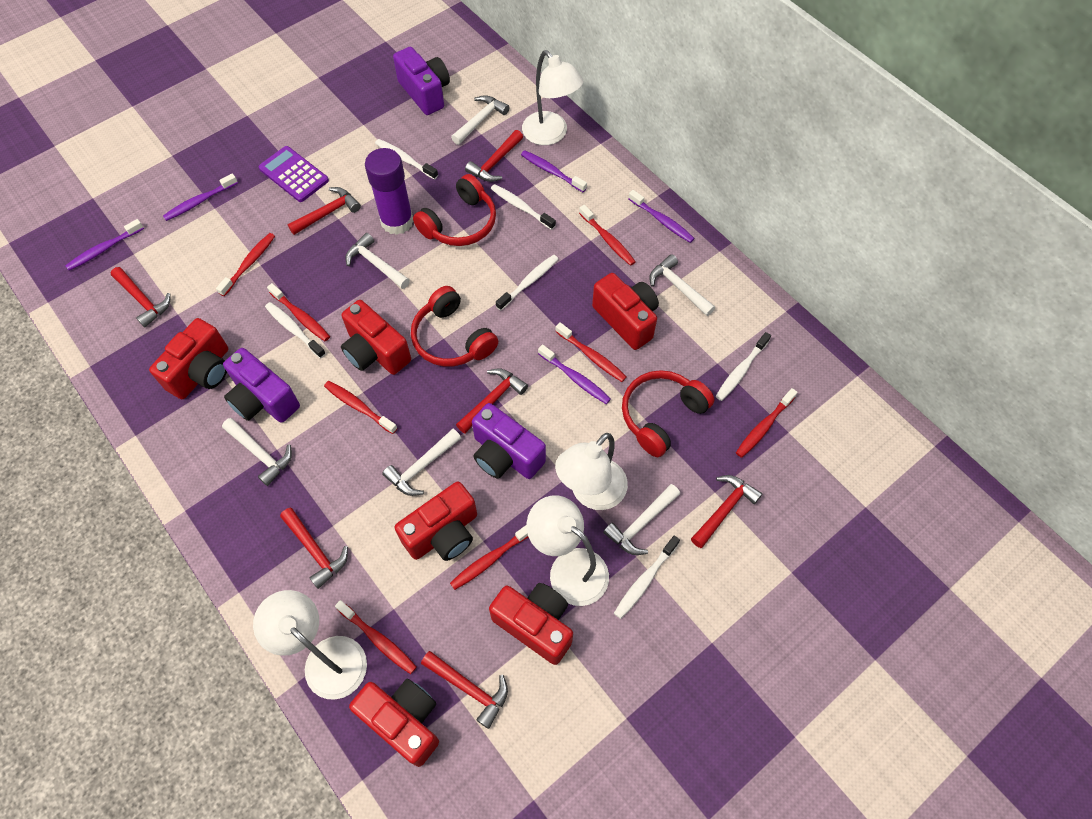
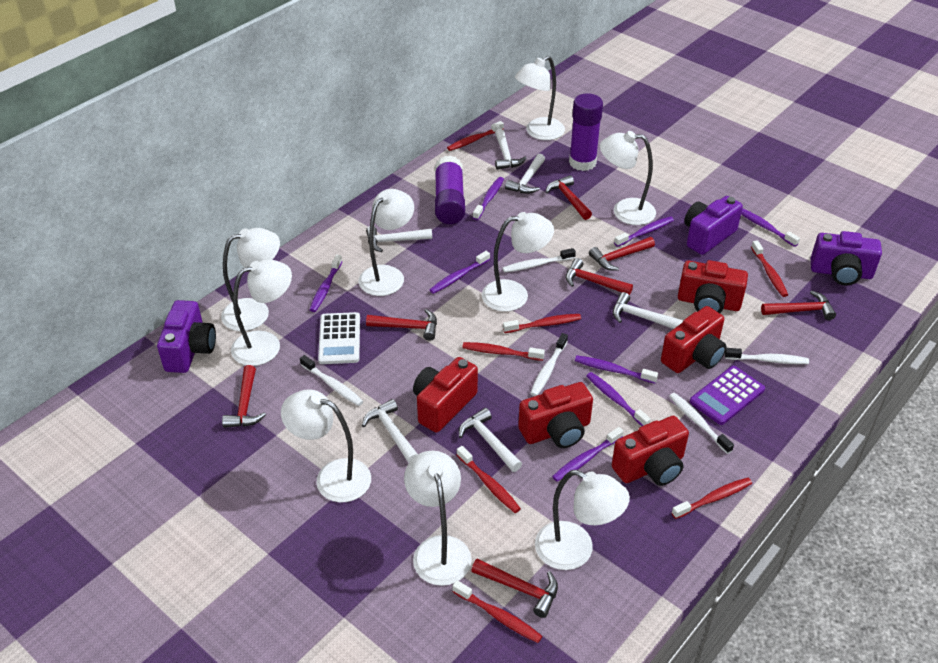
purple glue stick: 1 -> 2
purple toothbrush: 5 -> 8
red camera: 6 -> 5
red headphones: 3 -> 0
red toothbrush: 8 -> 7
white calculator: 0 -> 1
white lamp: 4 -> 9
white toothbrush: 6 -> 5

